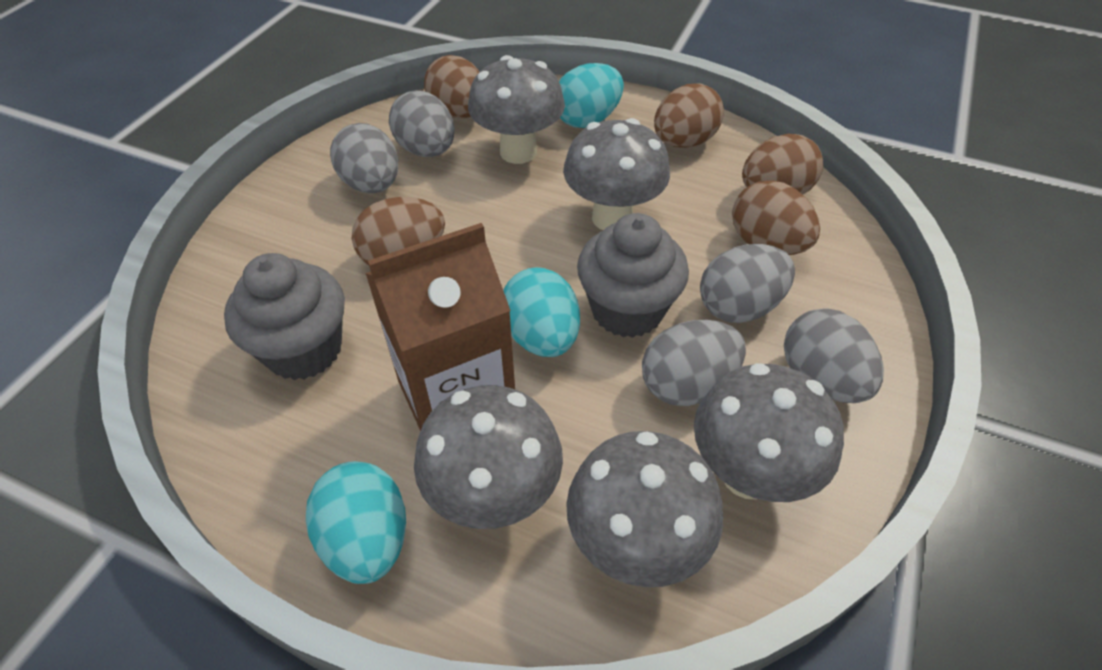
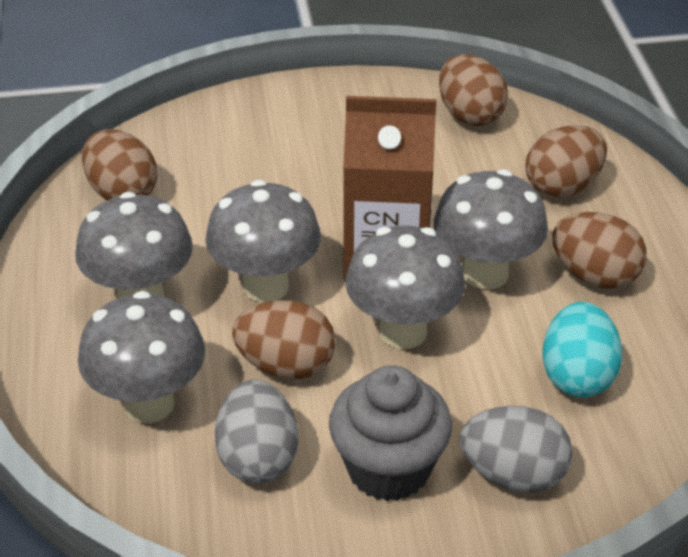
grey cupcake: 2 -> 1
grey egg: 5 -> 2
turquoise egg: 3 -> 1

